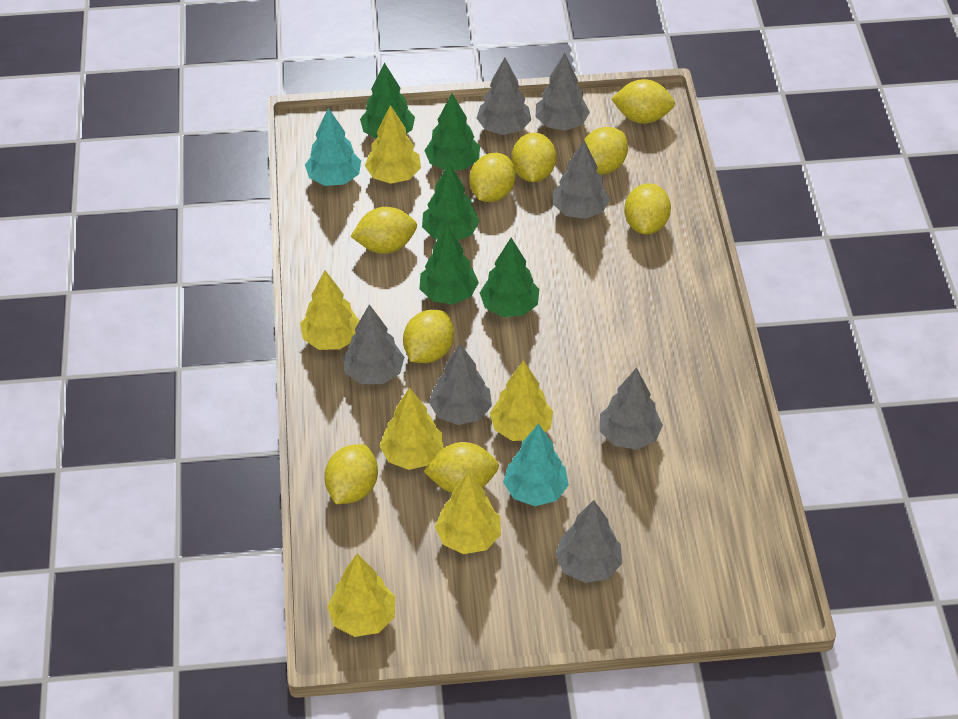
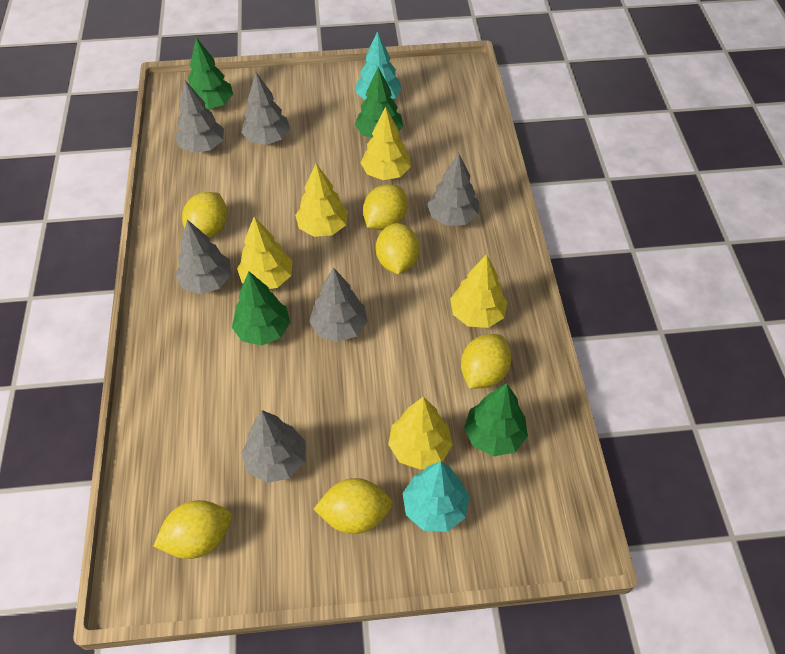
green tree: 5 -> 4
grey tree: 7 -> 6
yellow lemon: 9 -> 6
yellow tree: 6 -> 5

